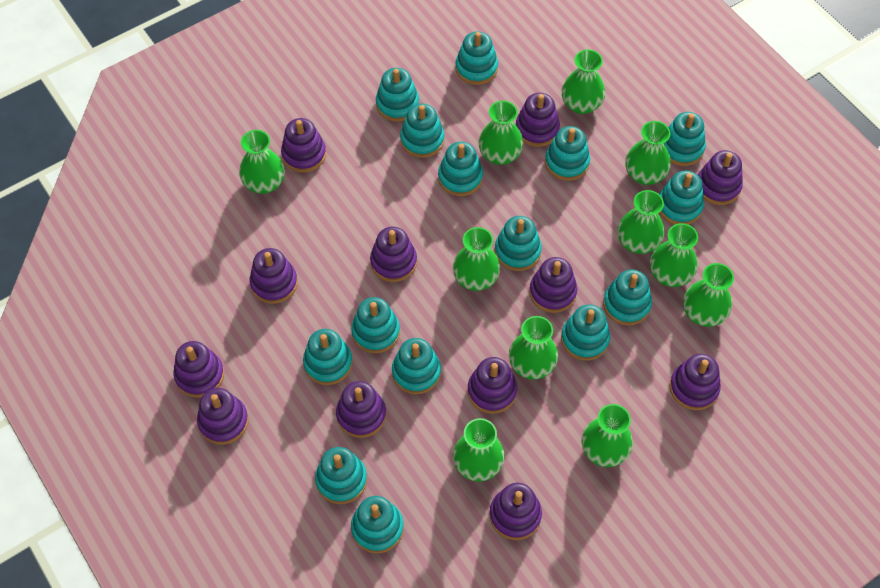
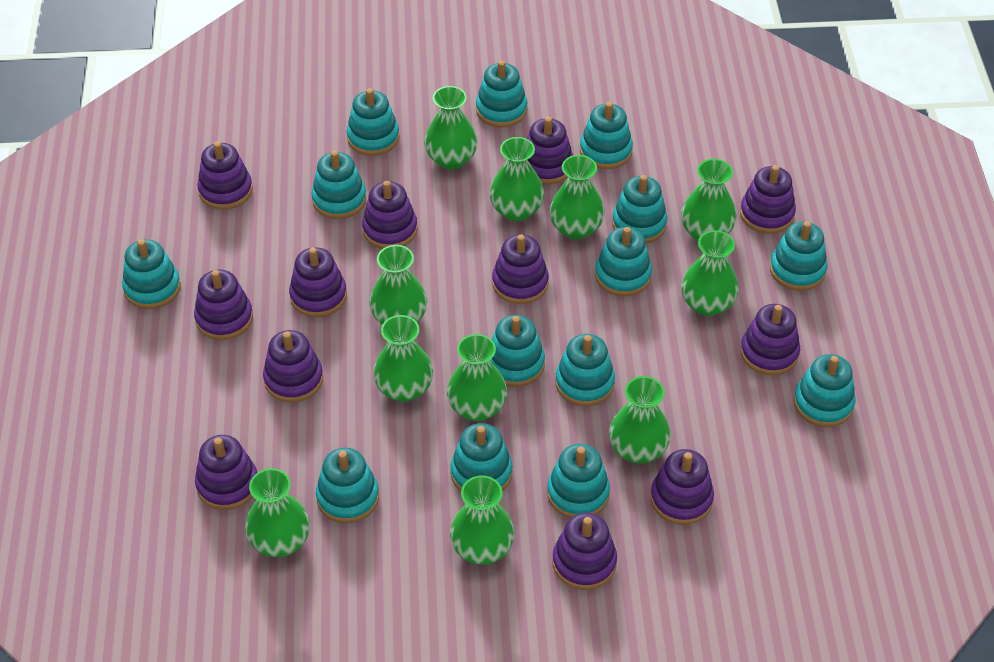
turquoise stacking toy: 15 -> 14

